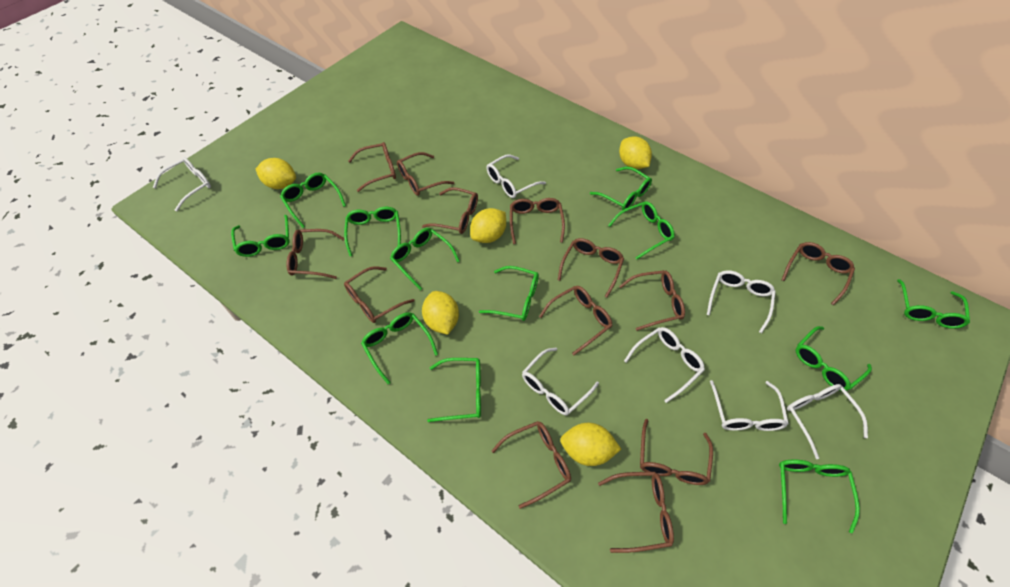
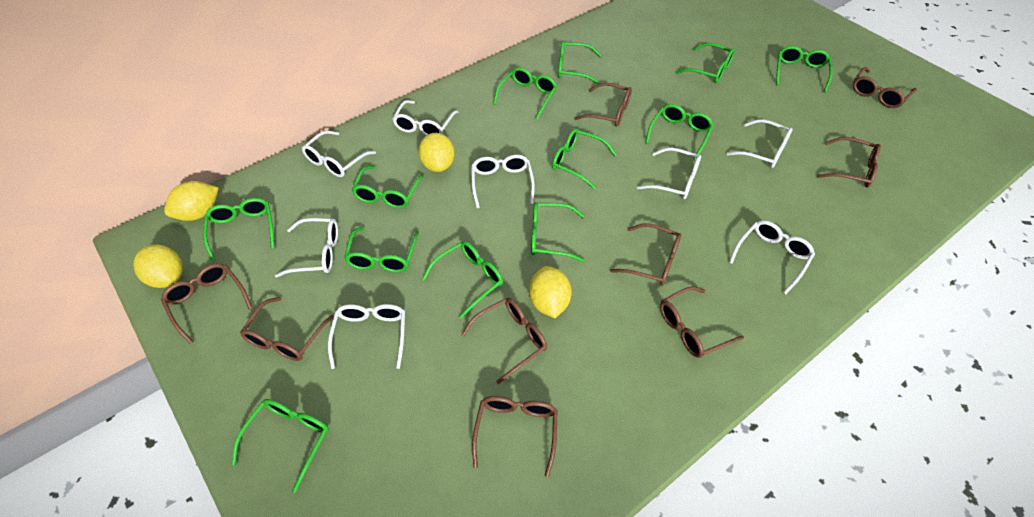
brown glasses: 13 -> 9
white glasses: 7 -> 8
yellow lemon: 5 -> 4

